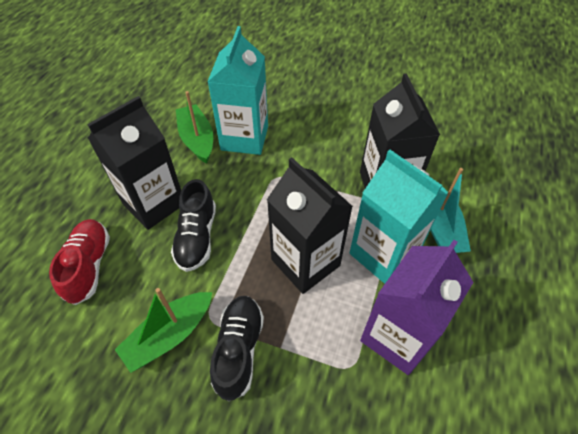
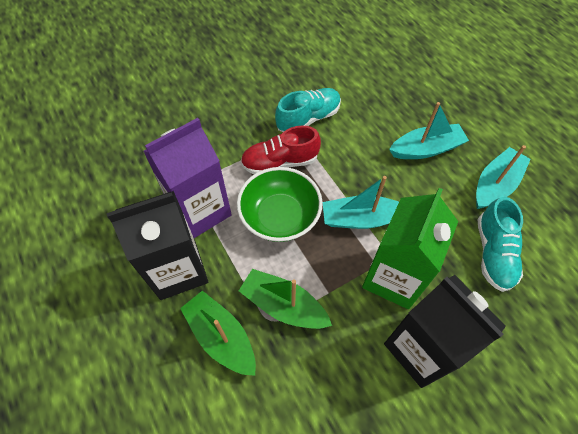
black carton: 3 -> 2
black shoe: 2 -> 0
green bowl: 0 -> 1
green carton: 0 -> 1
turquoise boat: 1 -> 3
turquoise carton: 2 -> 0
turquoise shoe: 0 -> 2

